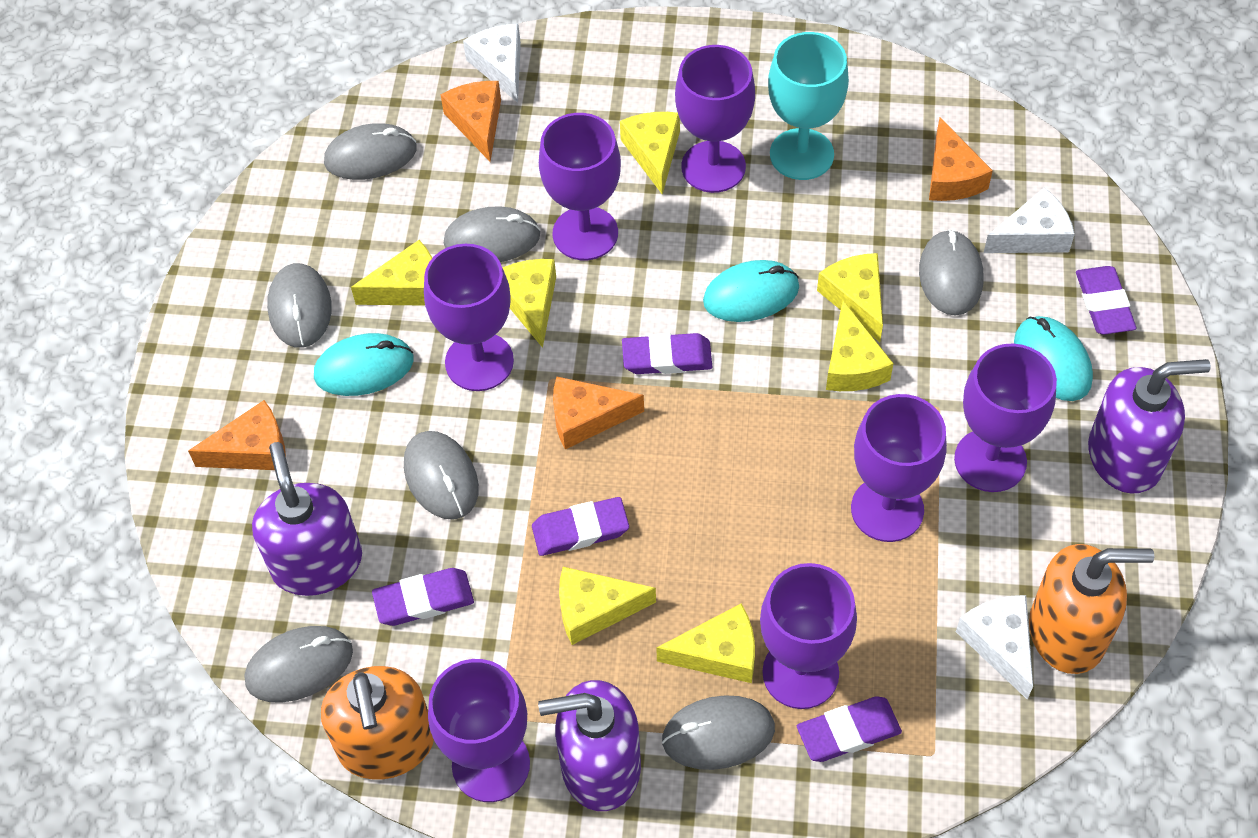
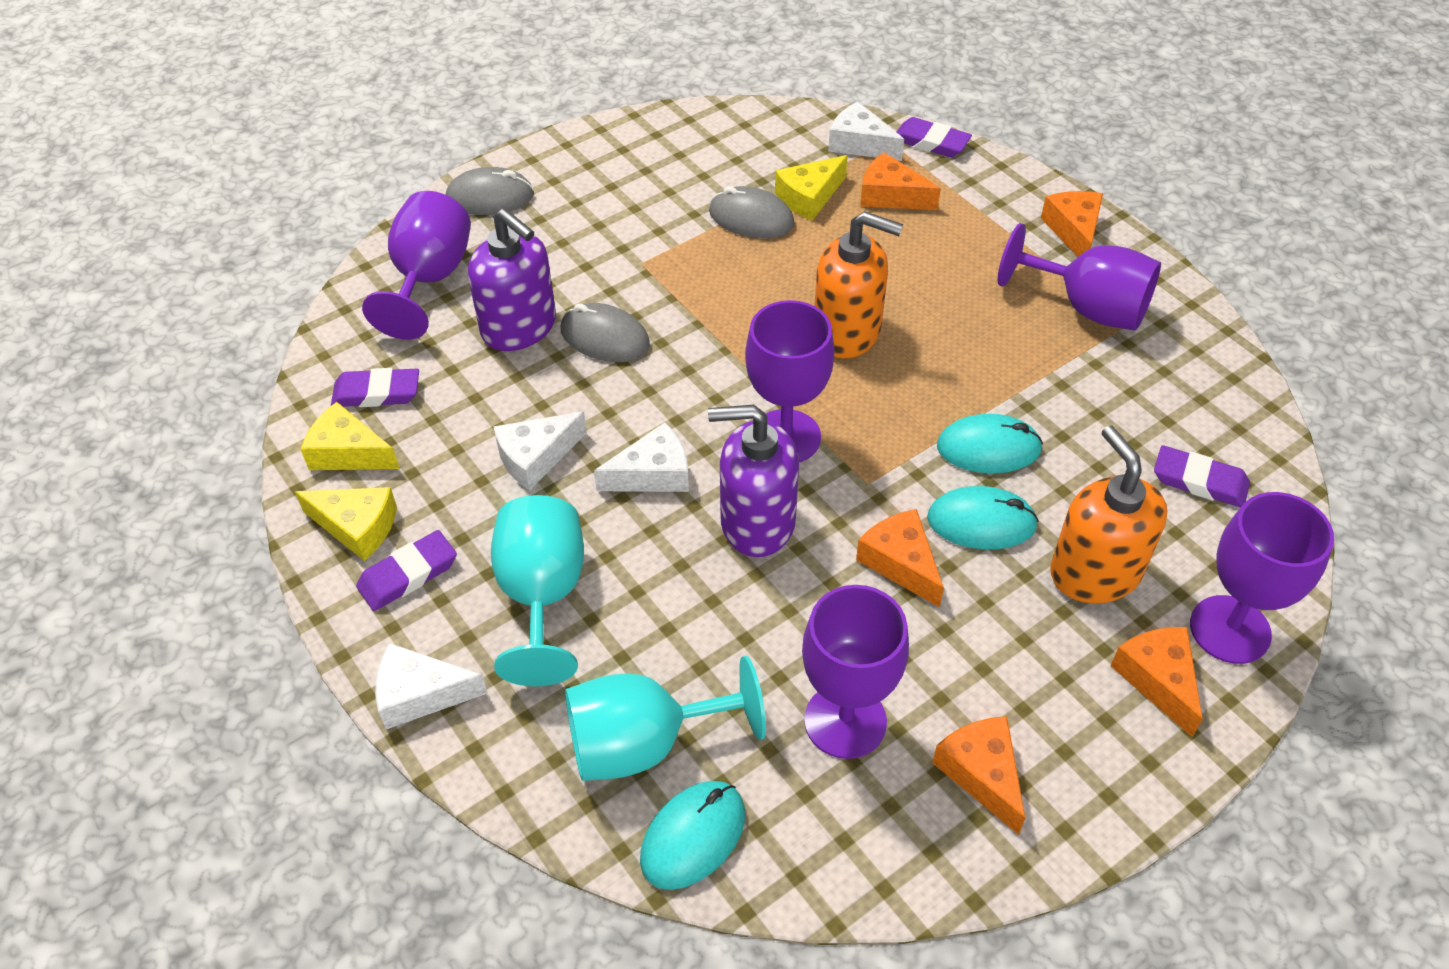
grey mouse: 7 -> 3
orange cheese: 4 -> 5
purple eraser: 5 -> 4
purple goblet: 7 -> 5
purple soap dispenser: 3 -> 2
turquoise goblet: 1 -> 2
white cheese: 3 -> 4
yellow cheese: 7 -> 3

